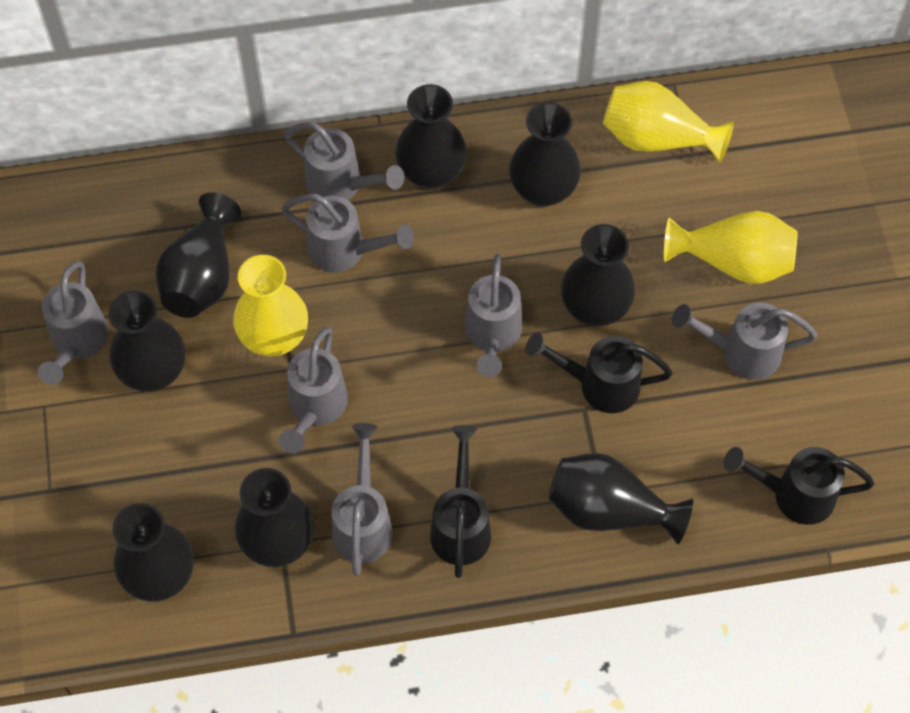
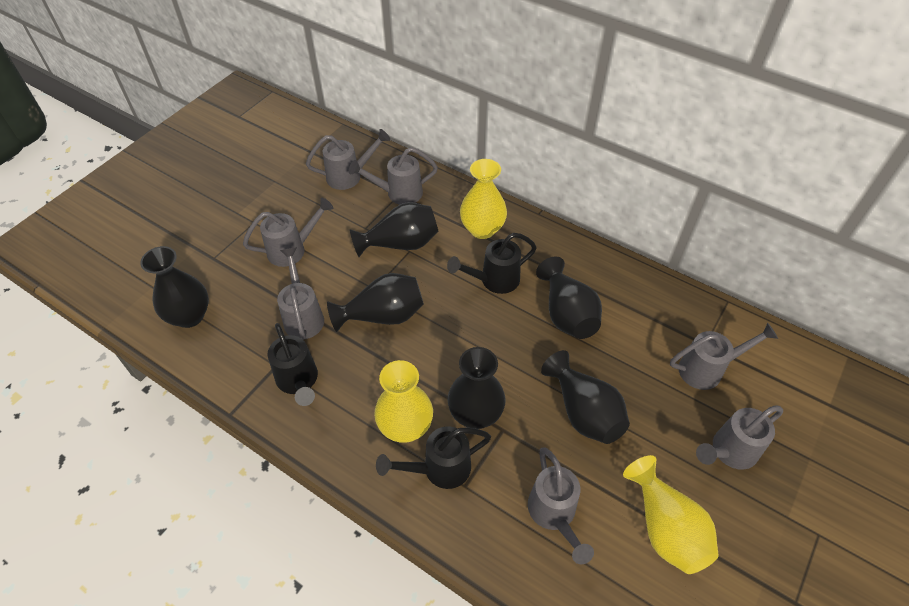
black vase: 8 -> 6

